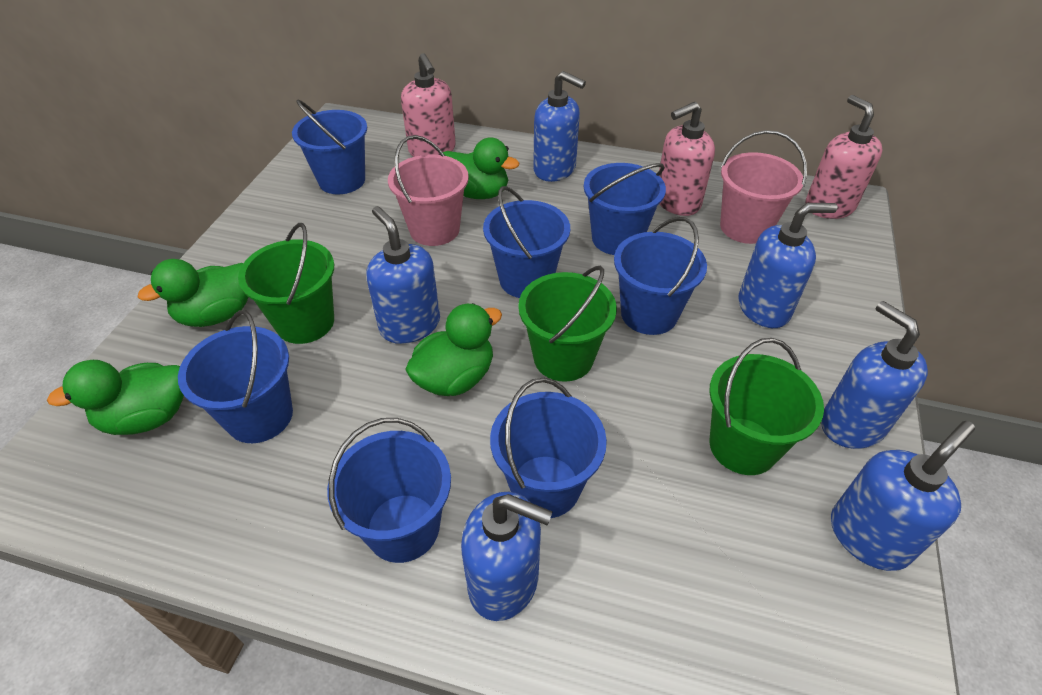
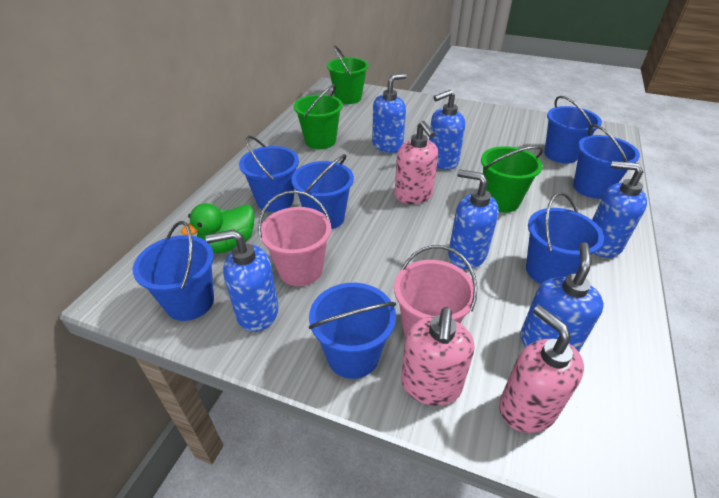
green duck: 4 -> 1

